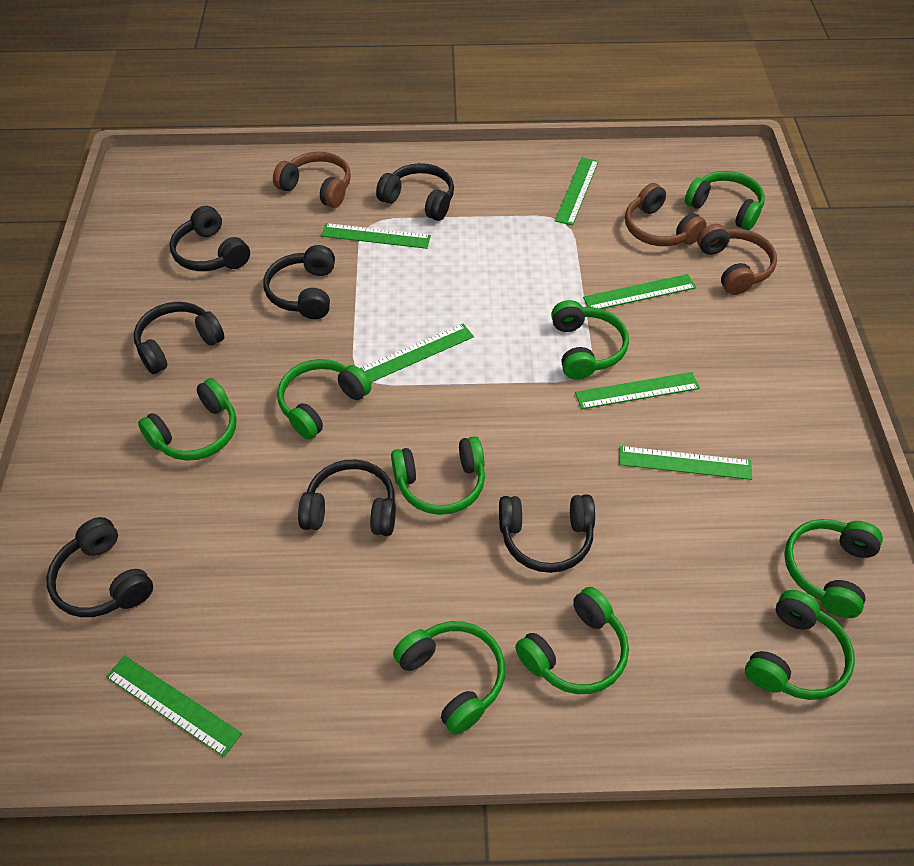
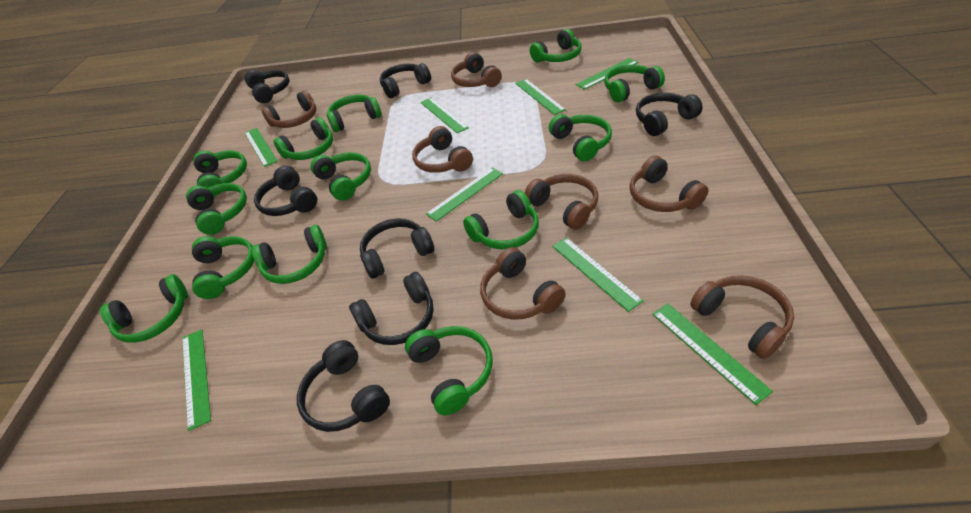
brown headphones: 3 -> 7
green headphones: 9 -> 13
green ruler: 7 -> 8

